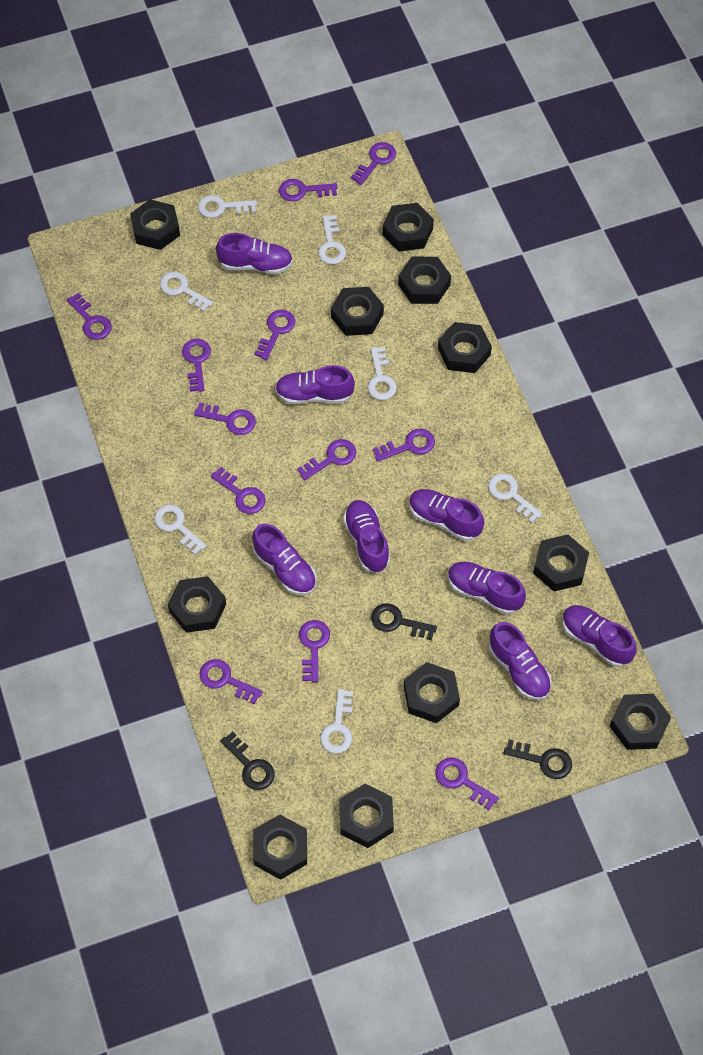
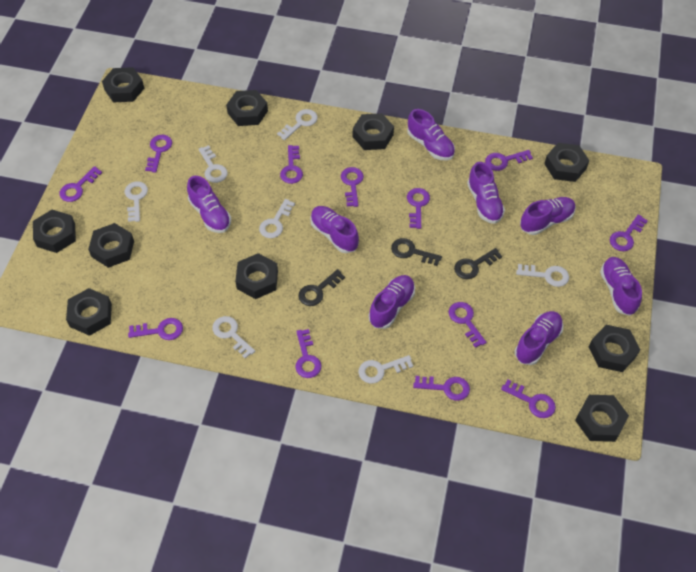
black nut: 11 -> 10

